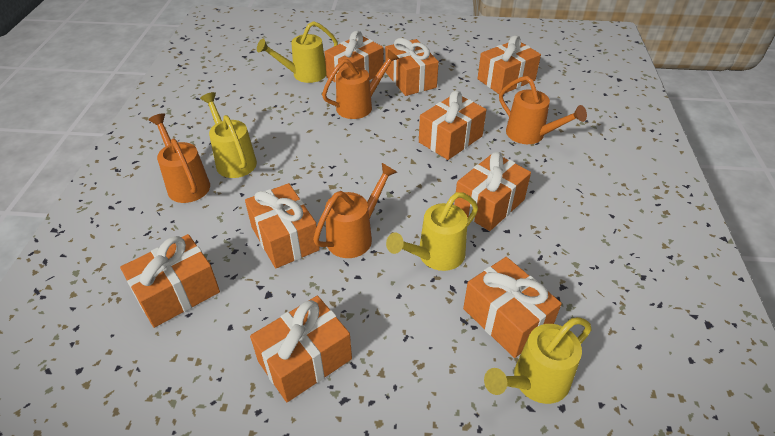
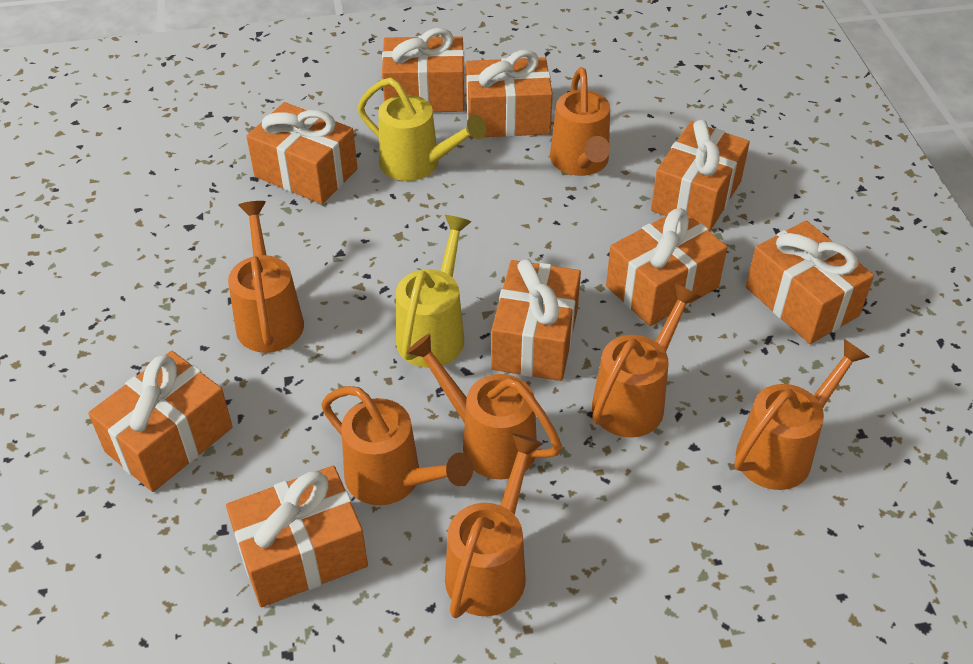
orange watering can: 4 -> 7
yellow watering can: 4 -> 2

